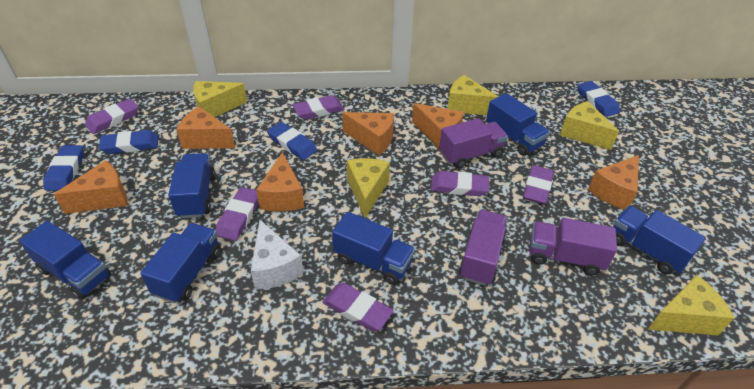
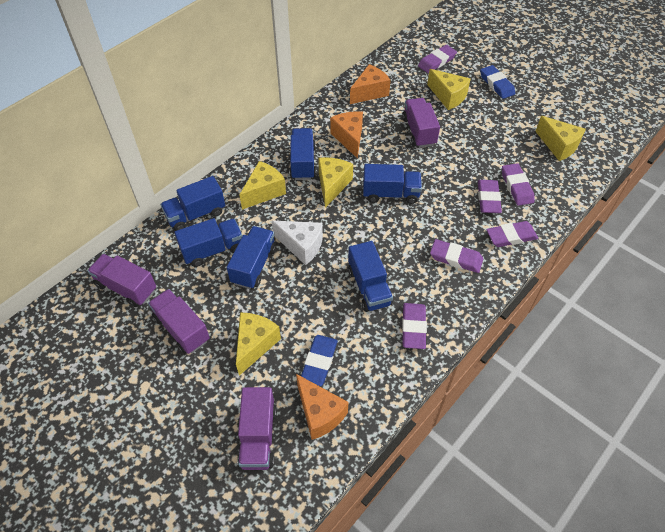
blue eraser: 4 -> 2
orange cheese: 6 -> 3
purple truck: 3 -> 4

